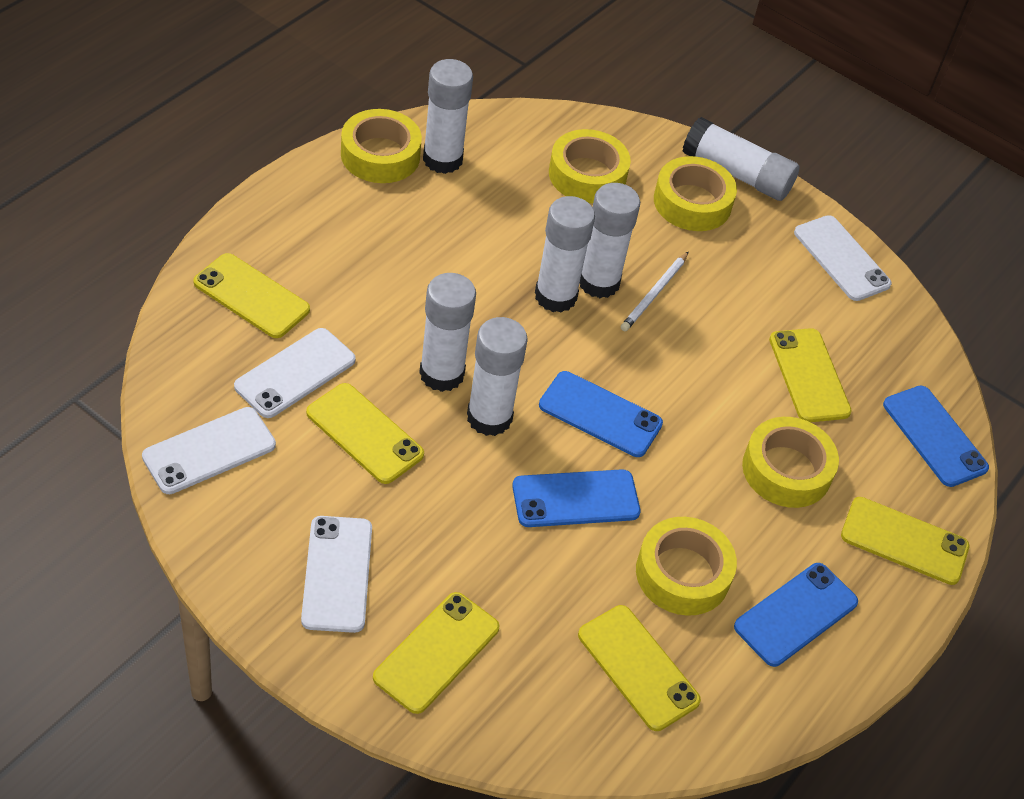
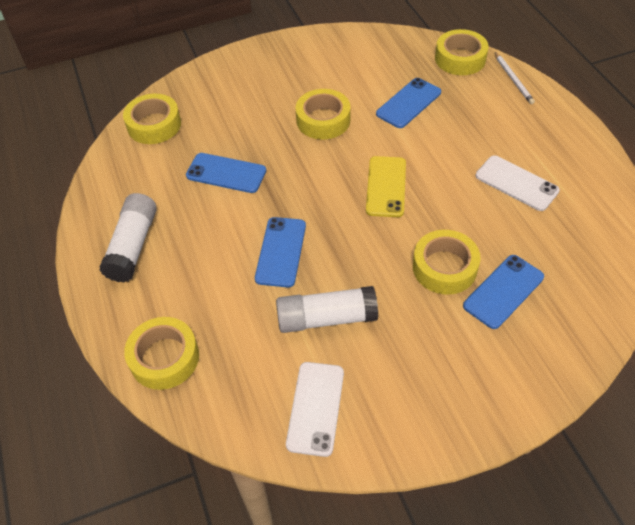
white glue stick: 6 -> 2
white phone: 4 -> 2
yellow phone: 6 -> 1

